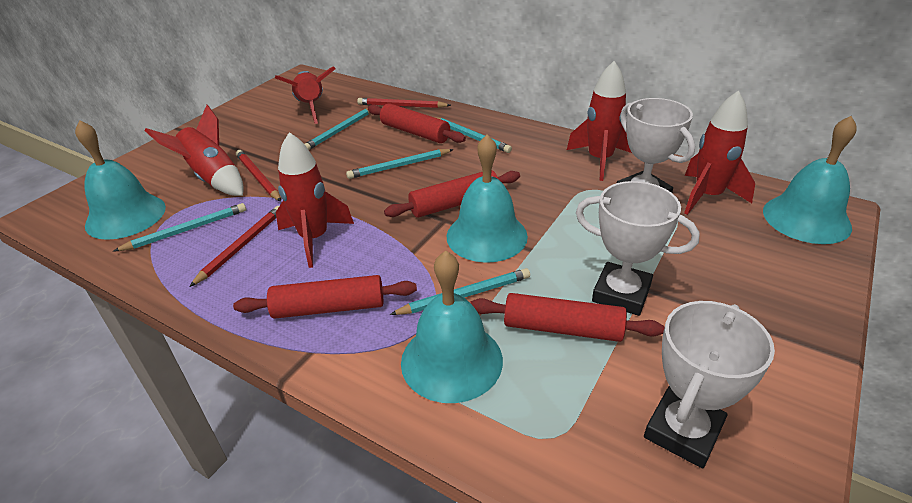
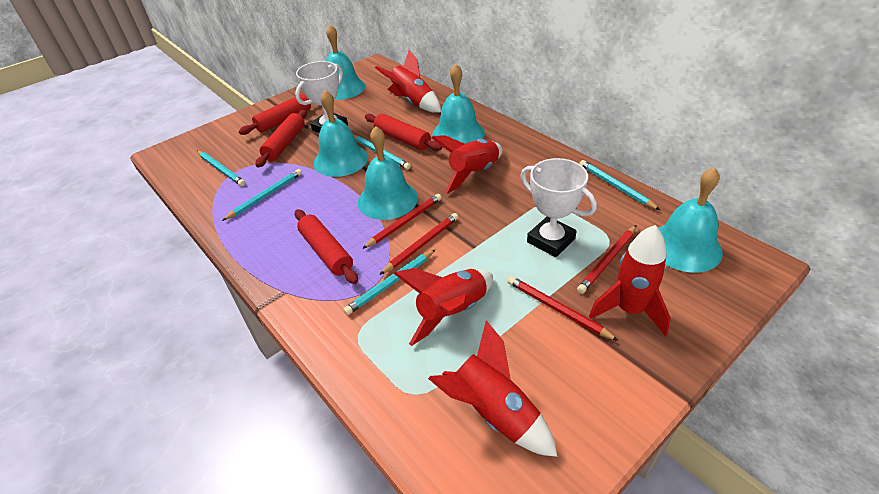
red pencil: 3 -> 4
turquoise bell: 4 -> 5
white trophy: 3 -> 2

